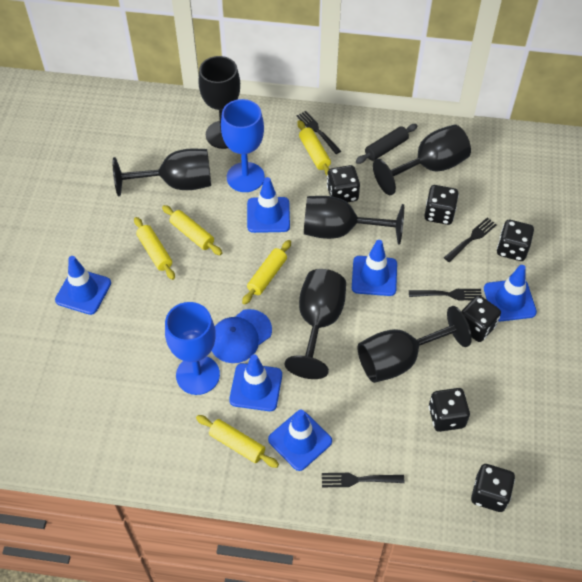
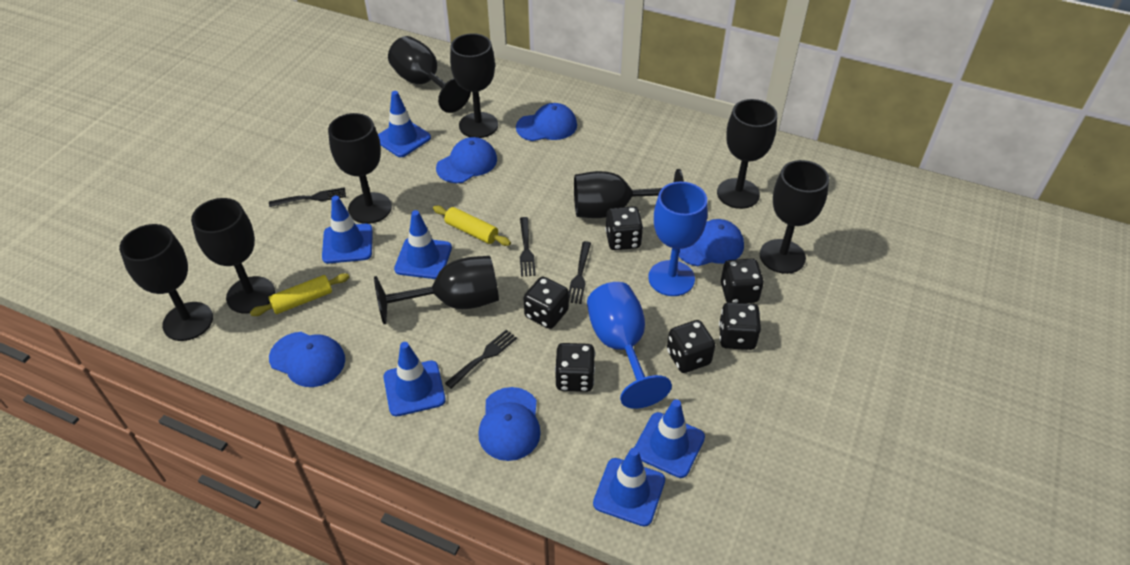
black goblet: 6 -> 9
black rolling pin: 1 -> 0
blue cap: 1 -> 5
yellow rolling pin: 5 -> 2

